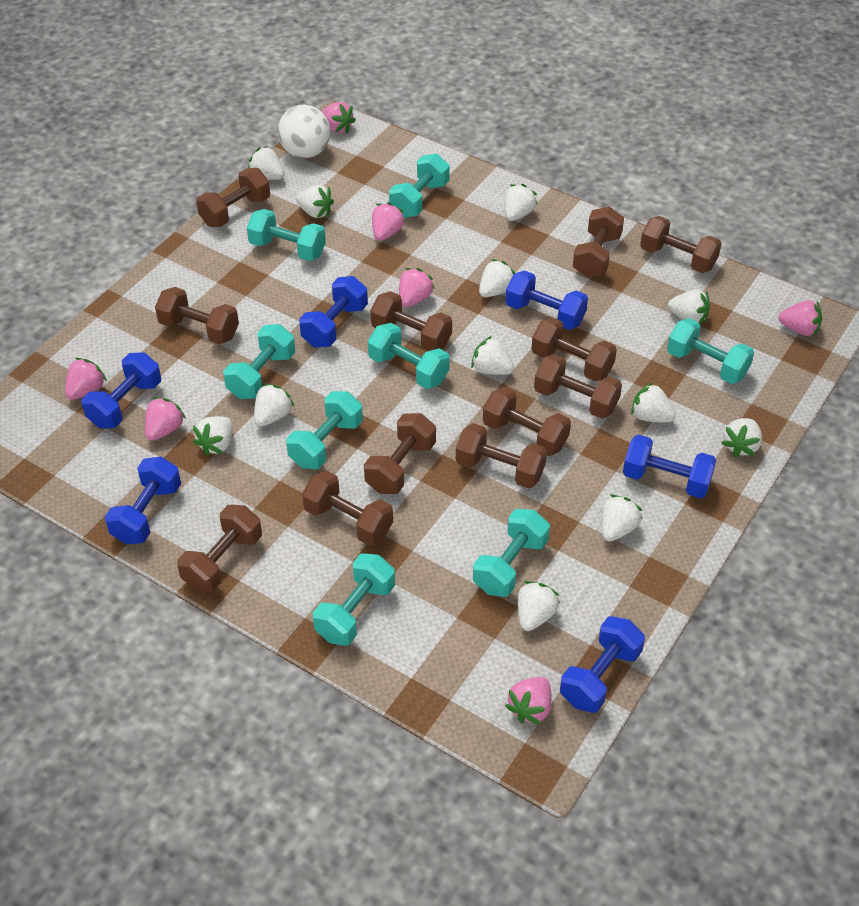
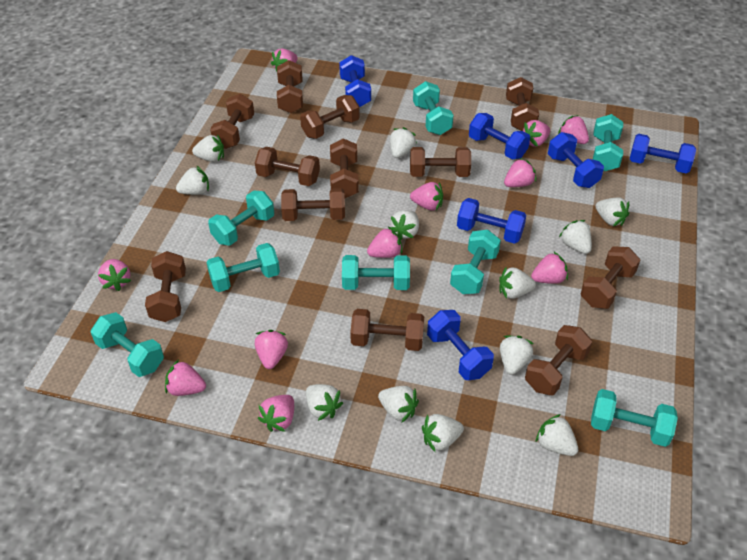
pink strawberry: 7 -> 11
white ball: 1 -> 0

